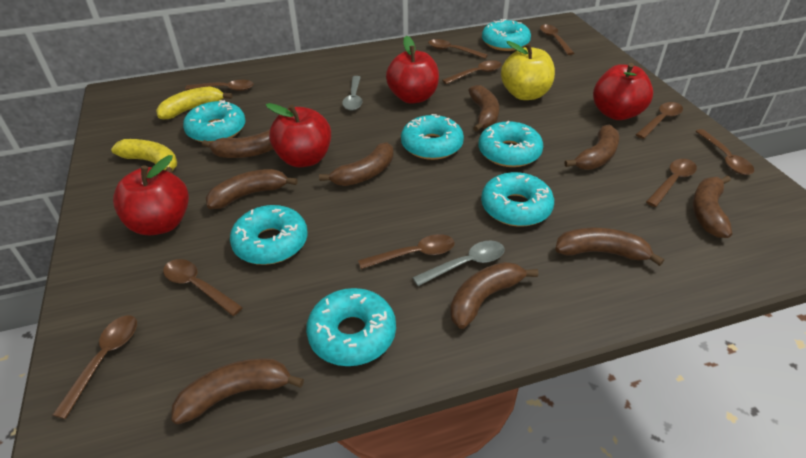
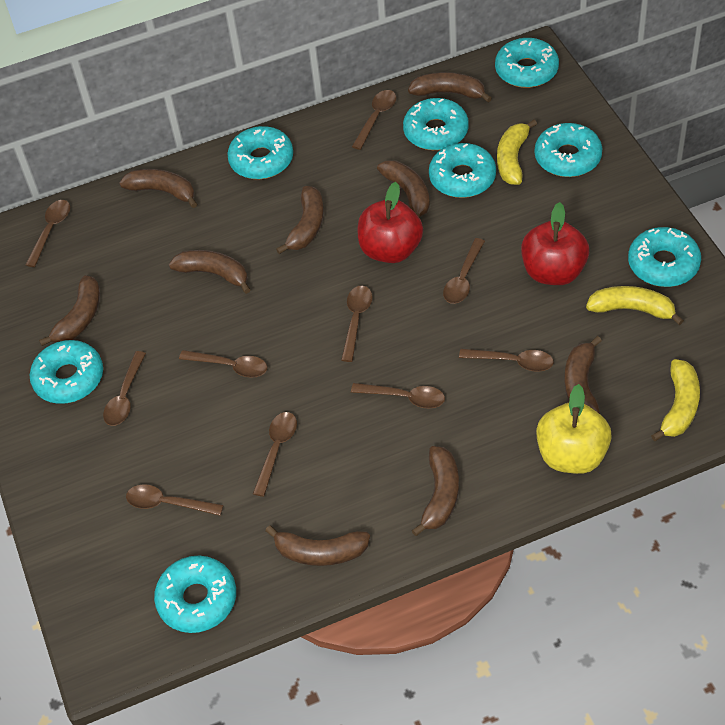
grey spoon: 2 -> 0
red apple: 4 -> 2
turquoise donut: 7 -> 8
yellow banana: 2 -> 3

